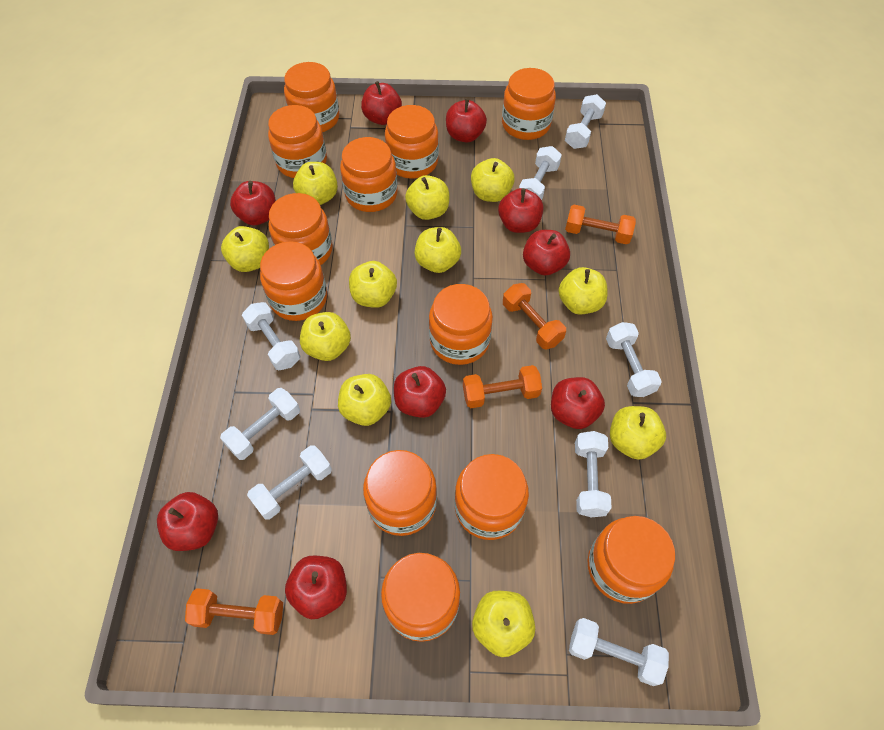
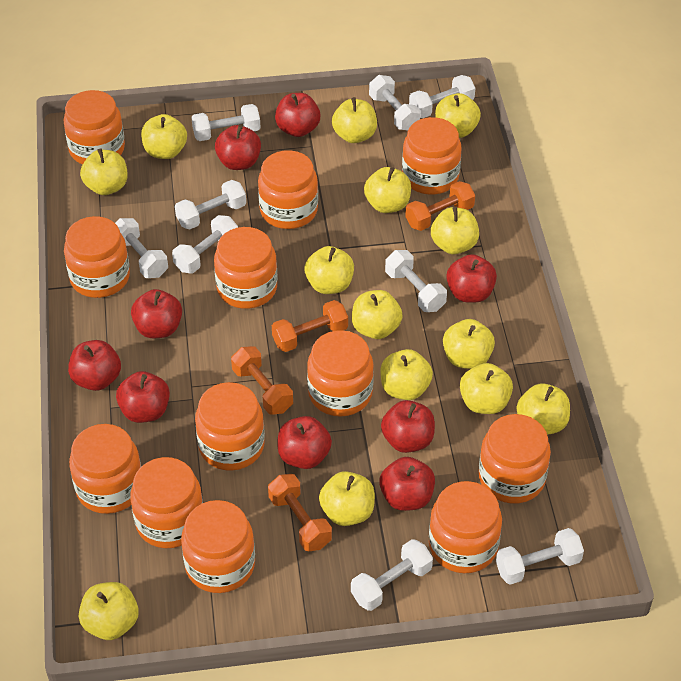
white dumbbell: 8 -> 9
yellow apple: 11 -> 14

